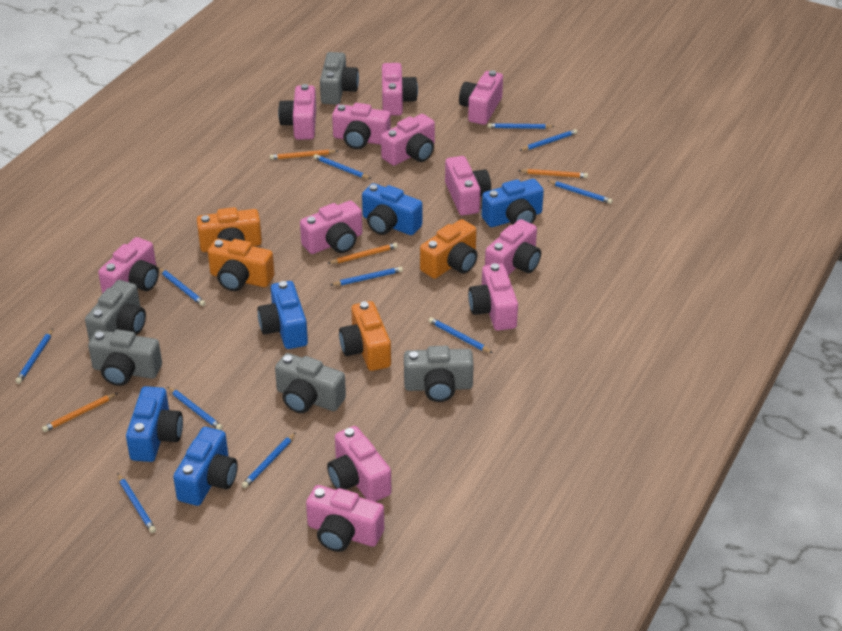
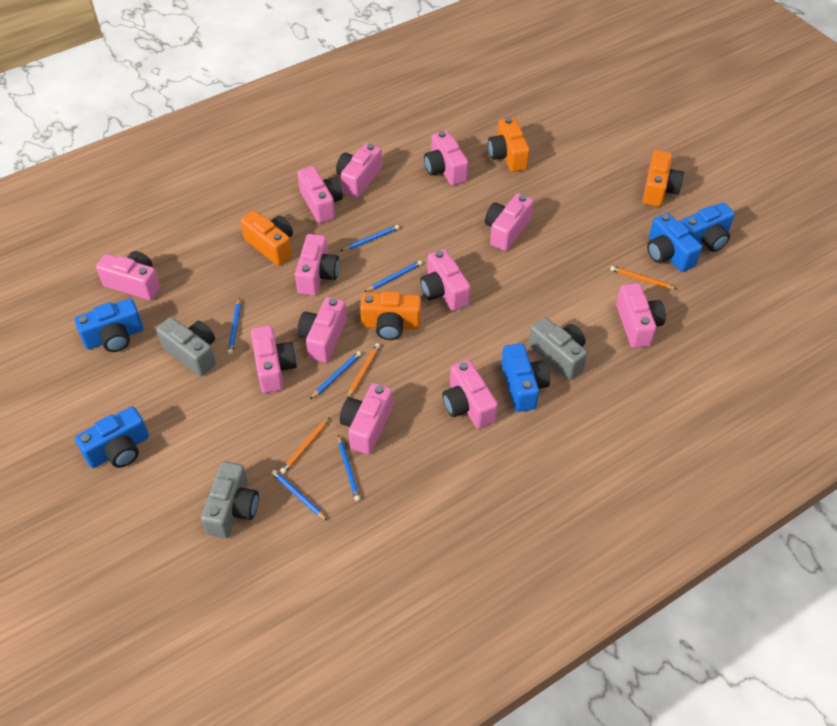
blue pencil: 11 -> 6
grey camera: 5 -> 3
orange pencil: 4 -> 3

